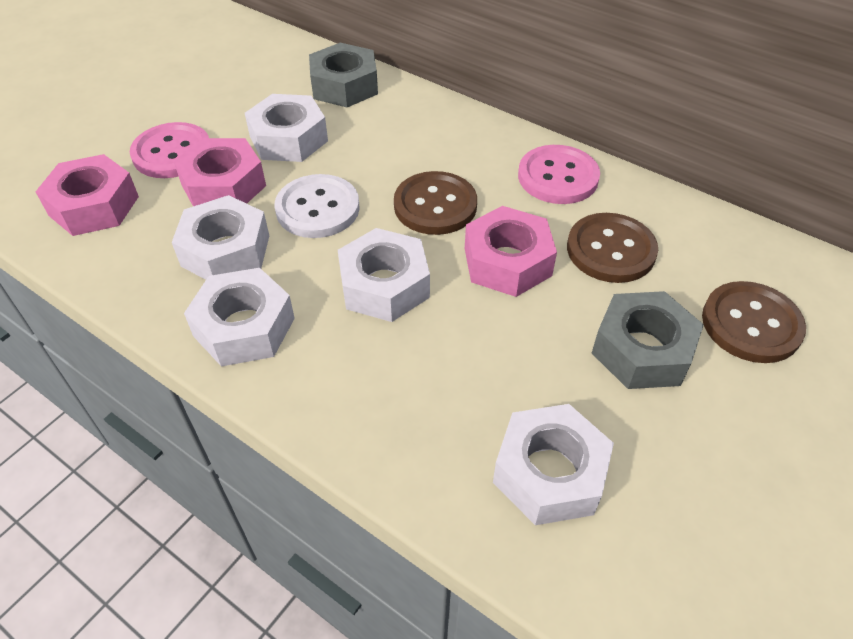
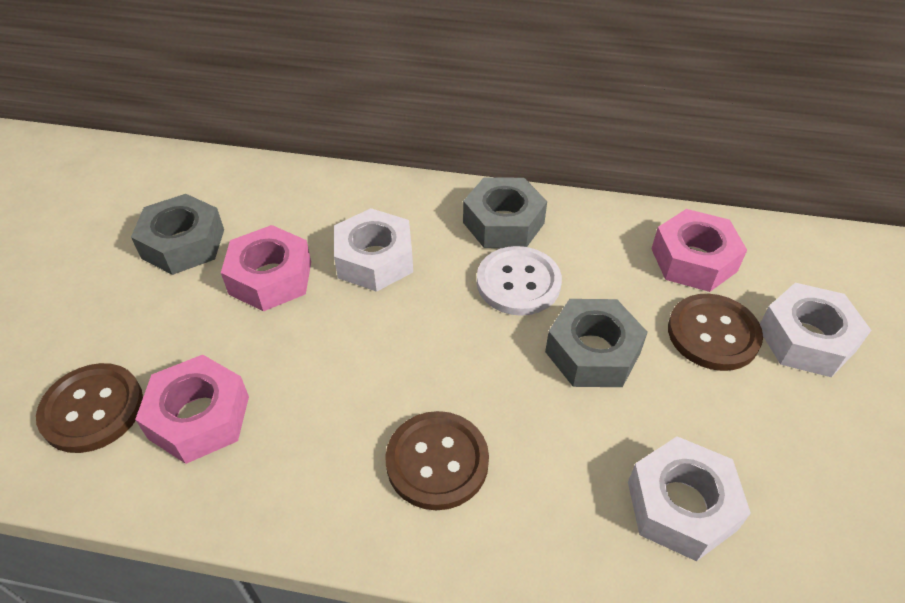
grey nut: 2 -> 3
pink button: 2 -> 0
white nut: 5 -> 3

